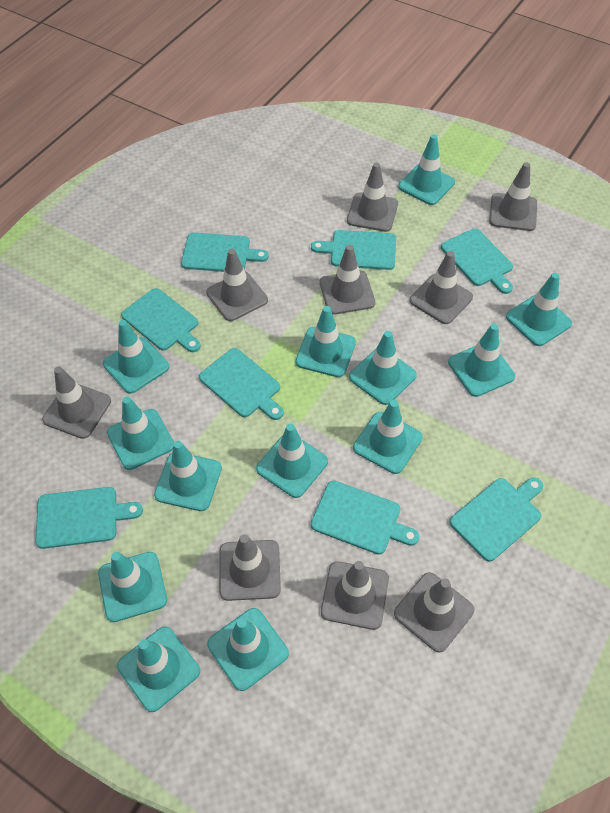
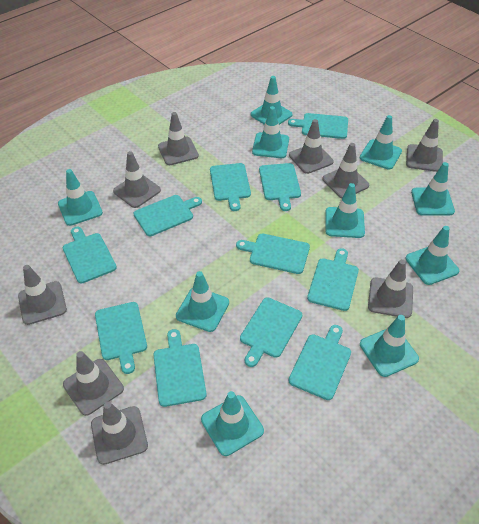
turquoise cutting board: 8 -> 11
turquoise traffic cone: 13 -> 10

